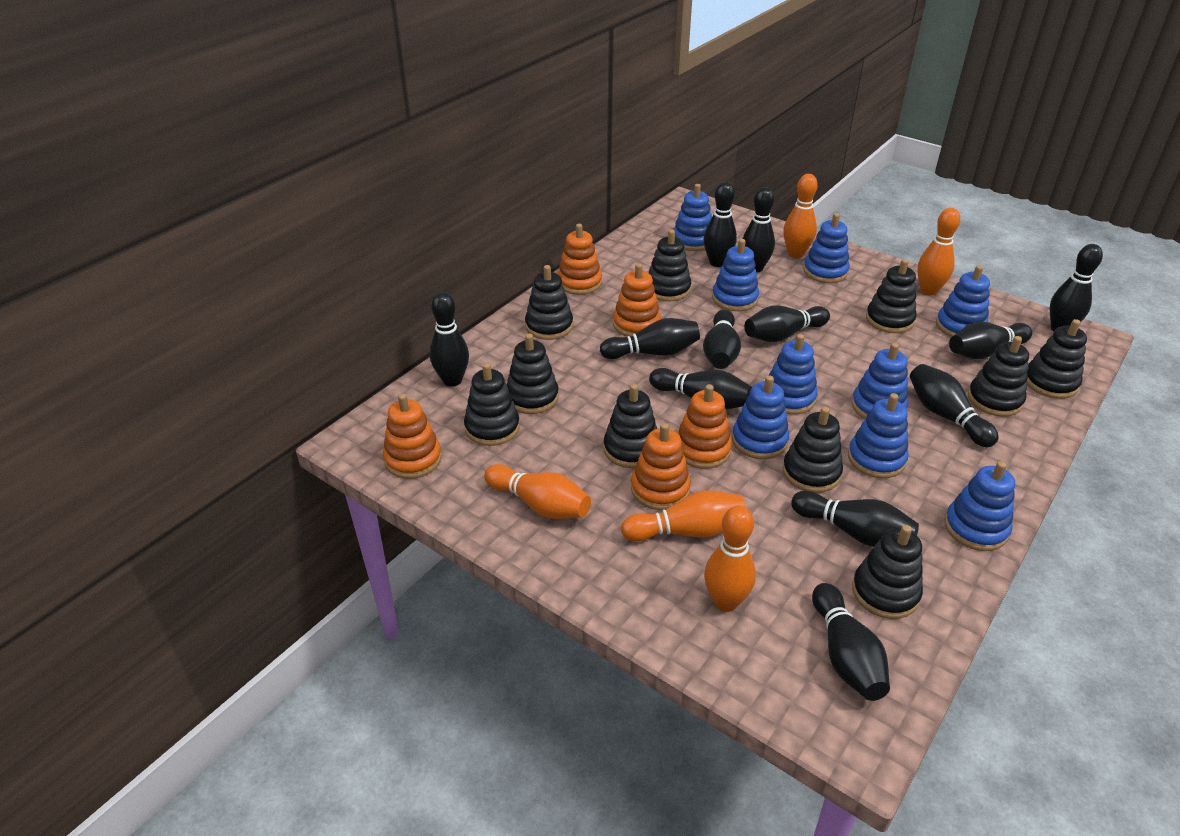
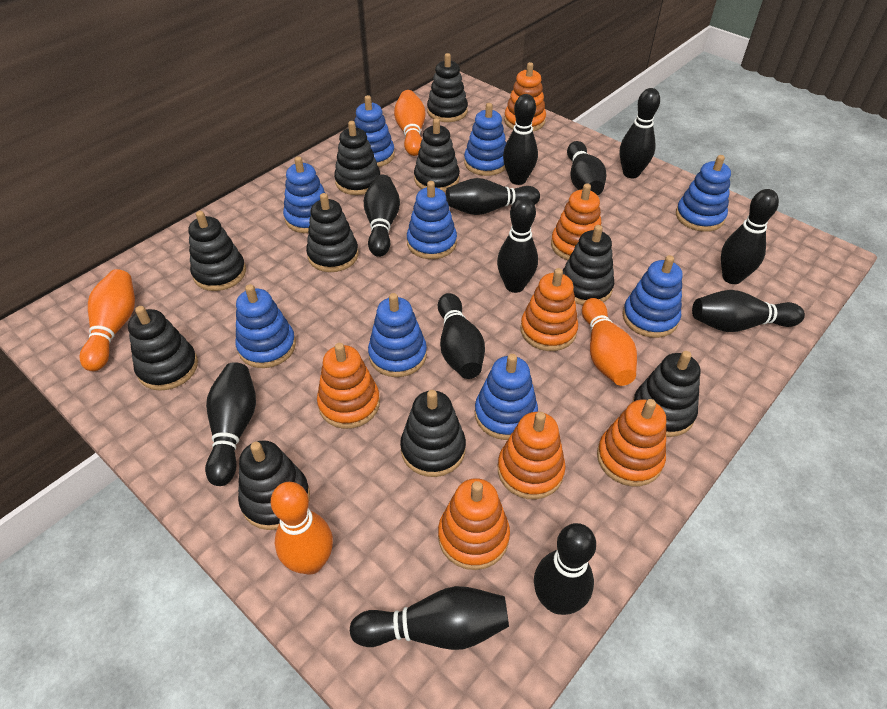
orange bowling pin: 5 -> 4
orange stacking toy: 5 -> 7

